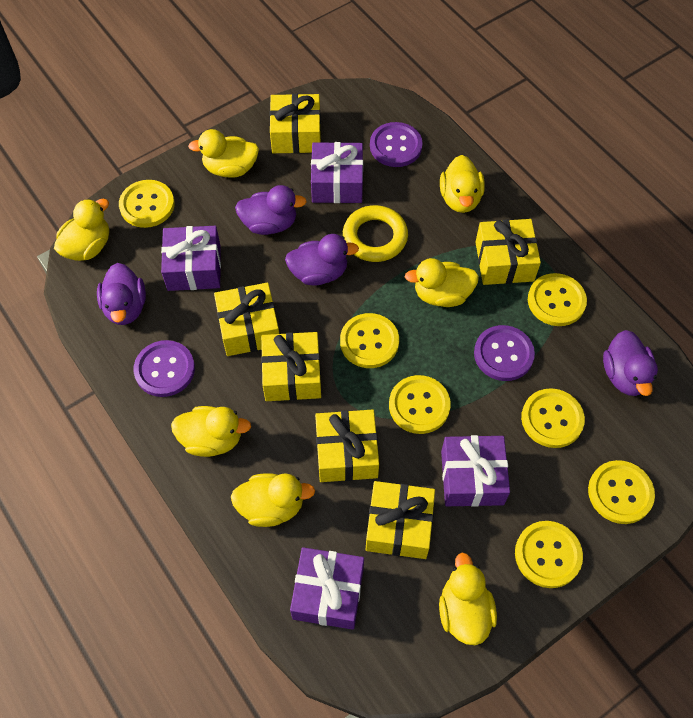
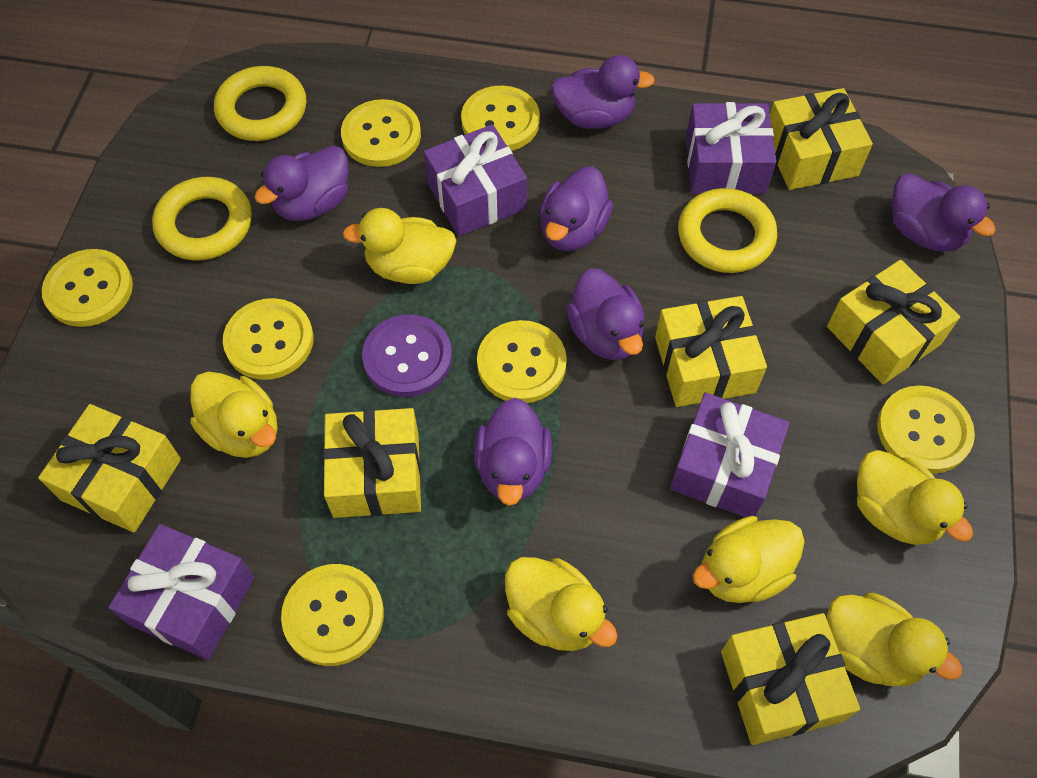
purple button: 3 -> 1
purple duck: 4 -> 6
yellow duck: 7 -> 6
yellow ring: 1 -> 3

